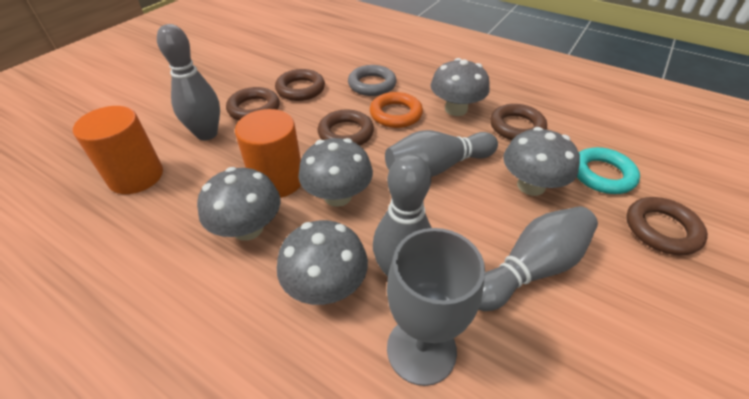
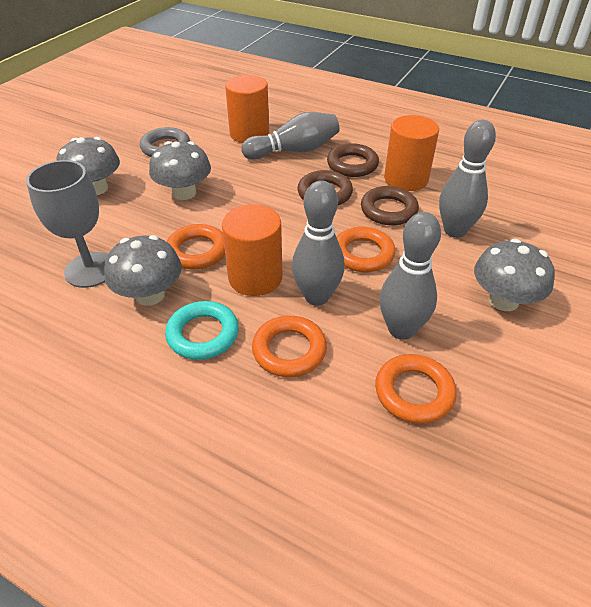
brown ring: 5 -> 3
grey mushroom: 5 -> 4
orange cylinder: 2 -> 3
orange ring: 1 -> 4

